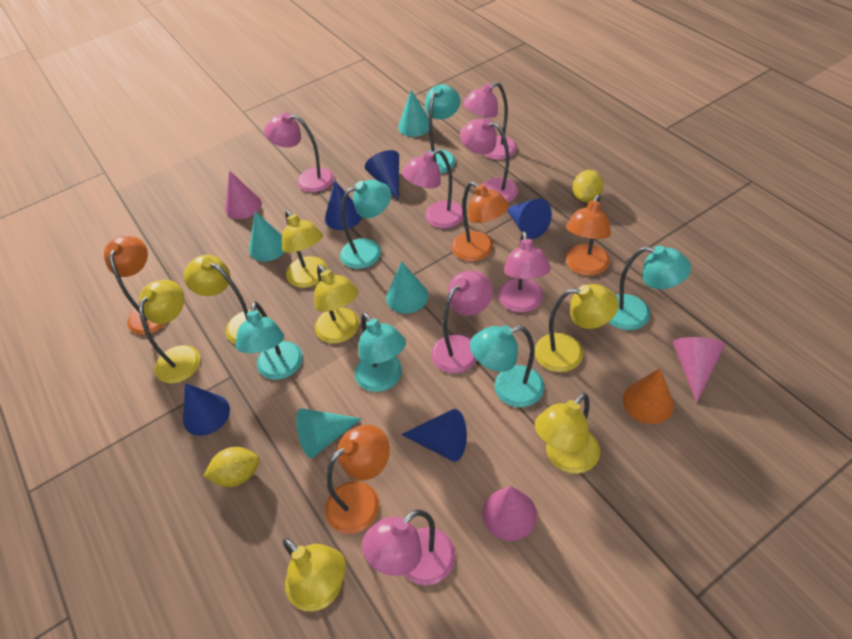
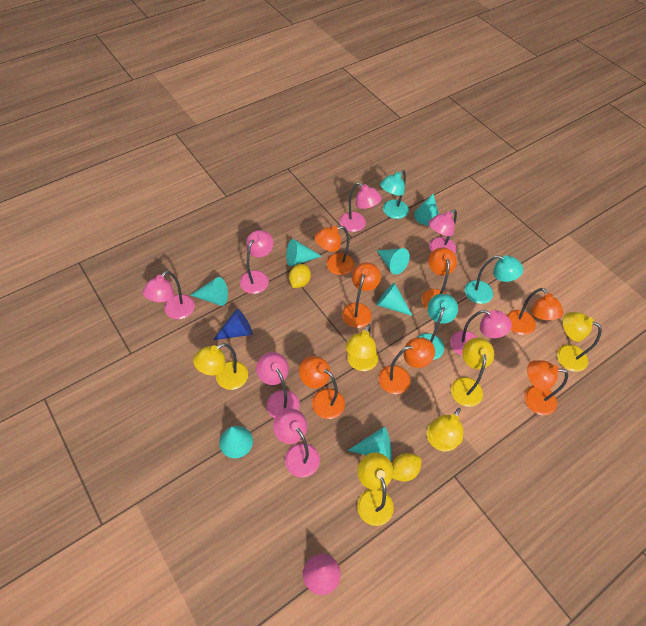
blue cone: 5 -> 1
orange cone: 1 -> 0
orange lamp: 4 -> 7
pink cone: 3 -> 1
turquoise cone: 4 -> 7
turquoise lamp: 6 -> 3
yellow lamp: 7 -> 6

